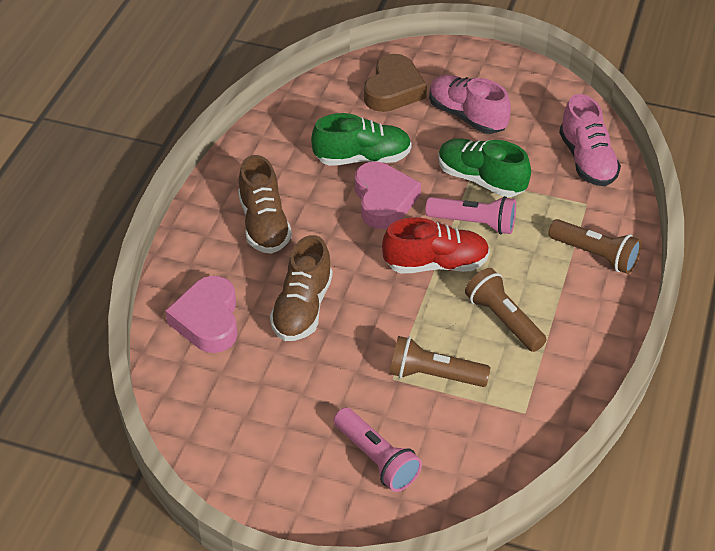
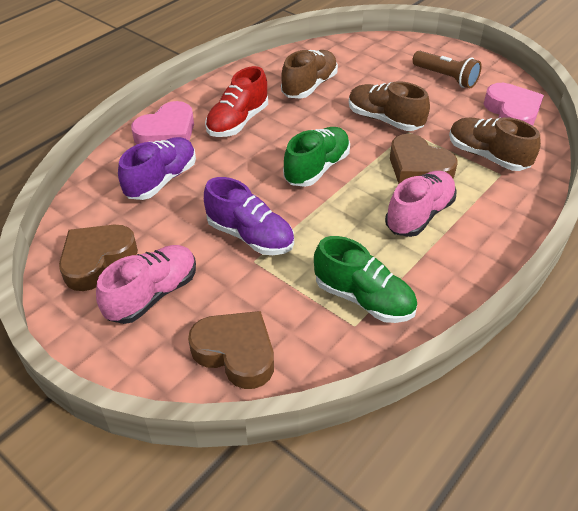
brown flashlight: 3 -> 1
brown heart: 1 -> 3
brown shoe: 2 -> 3
pink flashlight: 2 -> 0
purple shoe: 0 -> 2

